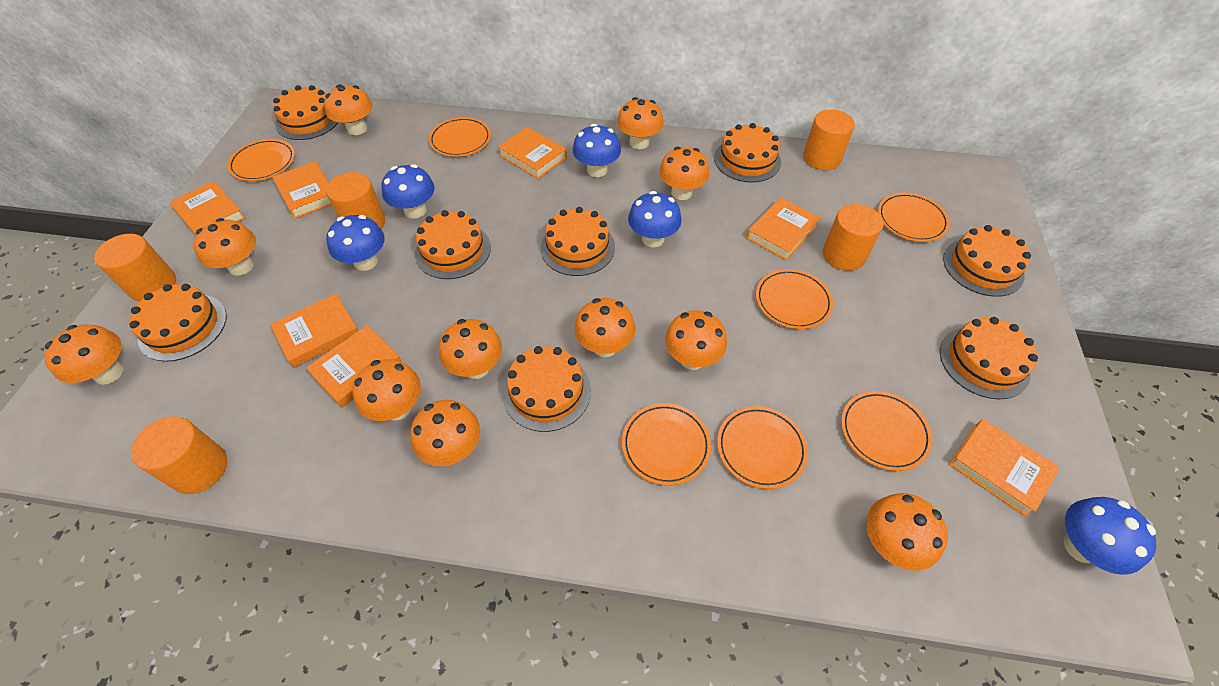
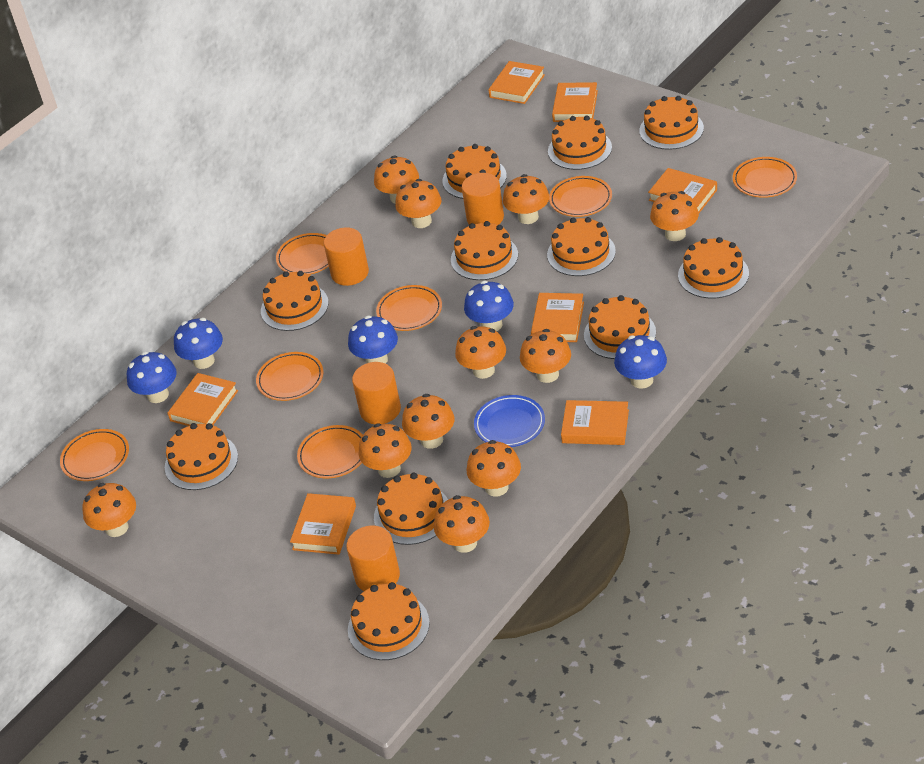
blue plate: 0 -> 1
orange cake: 8 -> 11
orange cylinder: 5 -> 4

